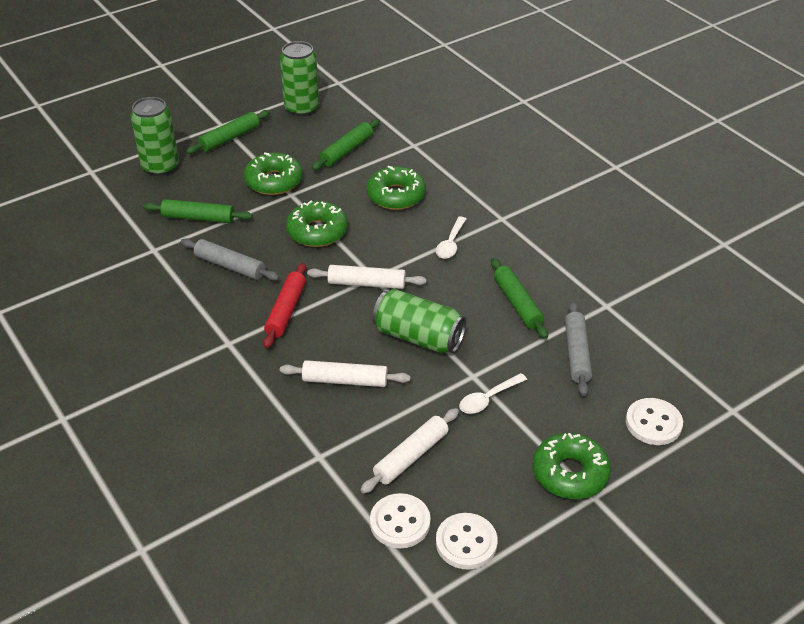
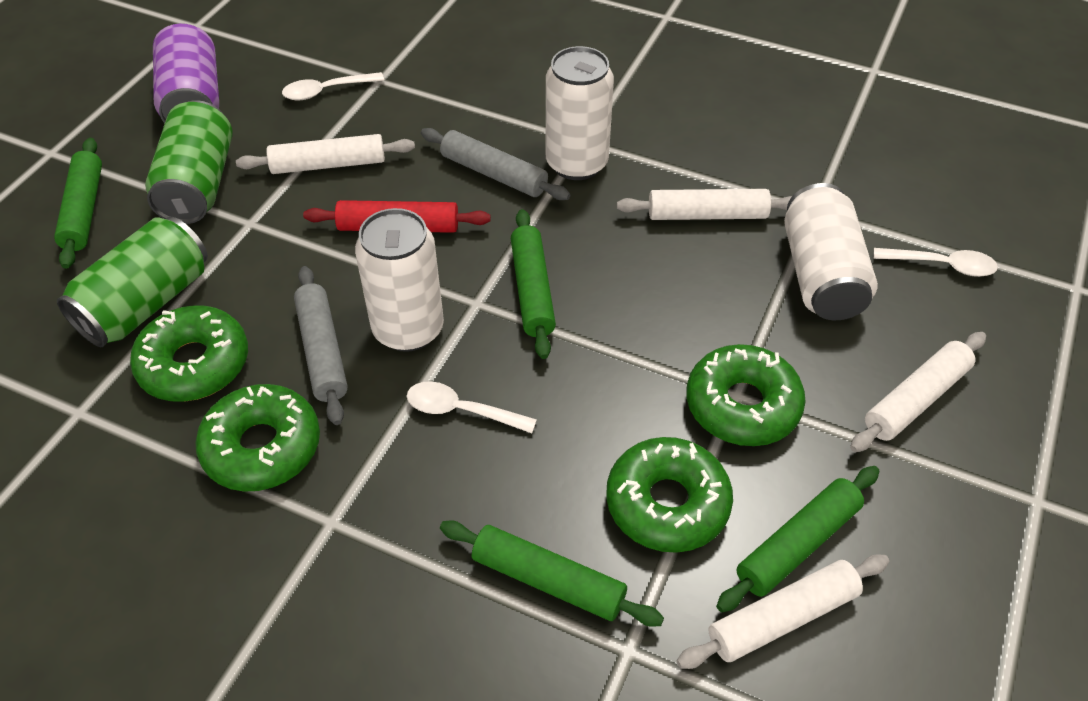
green can: 3 -> 2
purple can: 0 -> 1
white button: 3 -> 0
white can: 0 -> 3
white rolling pin: 3 -> 4
white spoon: 2 -> 3

